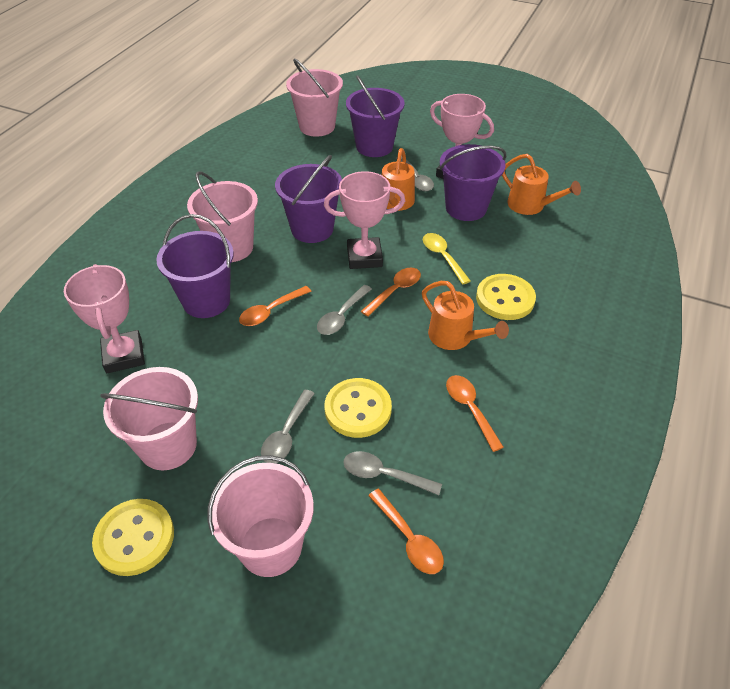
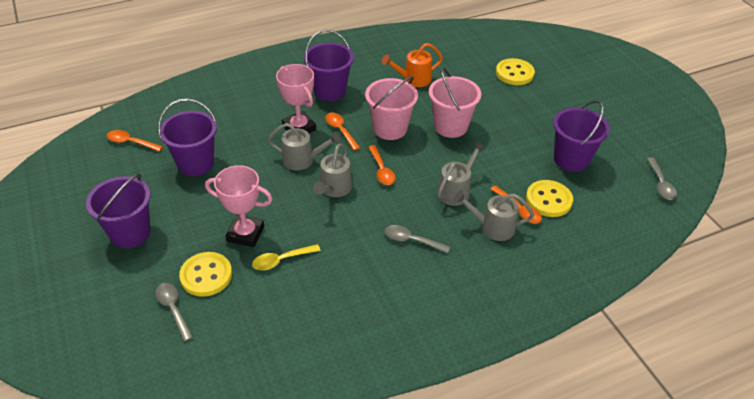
grey spoon: 4 -> 3
grey watering can: 0 -> 4
orange watering can: 3 -> 1
pink bucket: 4 -> 2
pink trophy: 3 -> 2

